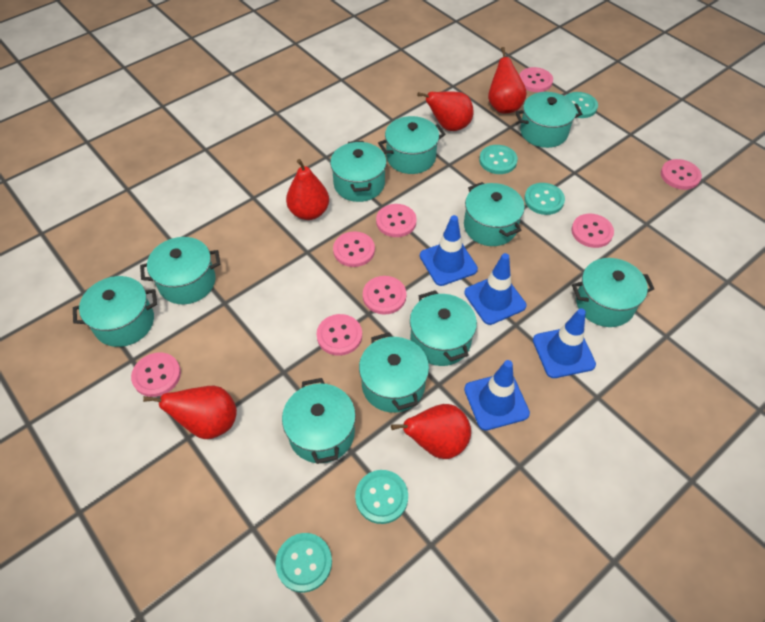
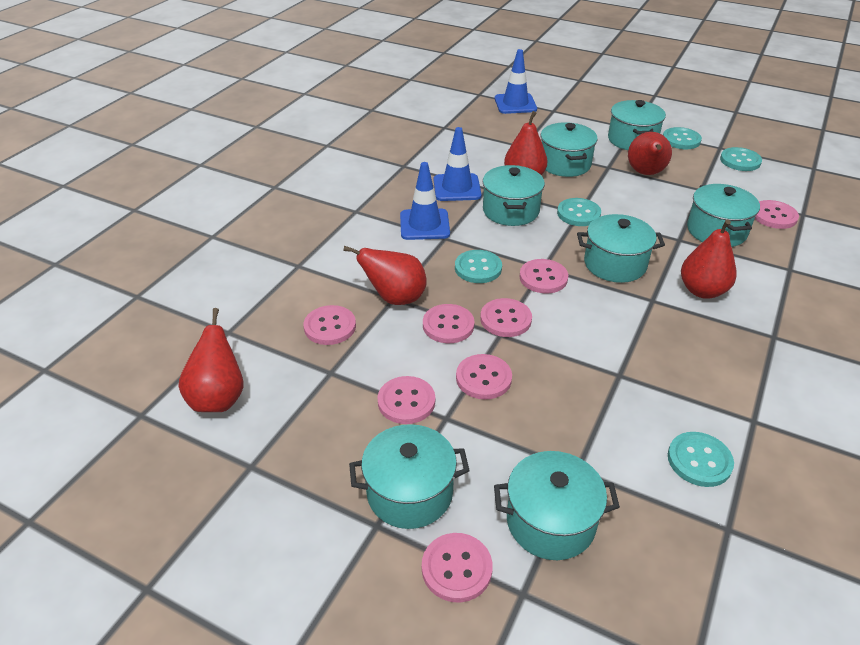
blue traffic cone: 4 -> 3
turquoise pot: 10 -> 7

